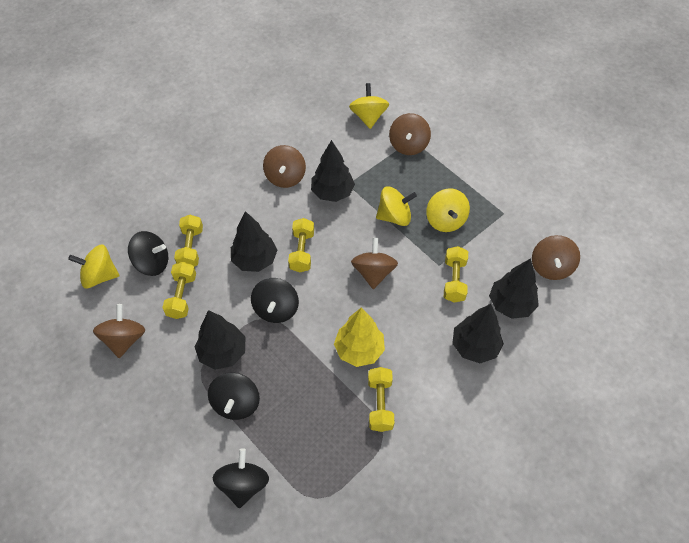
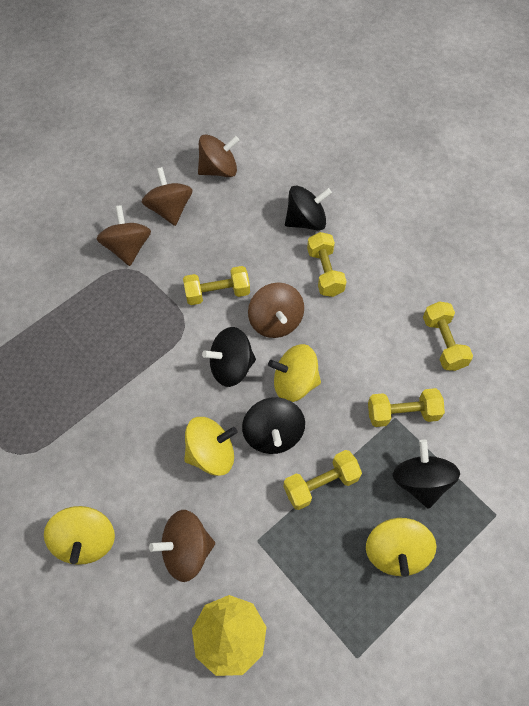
black tree: 5 -> 0

